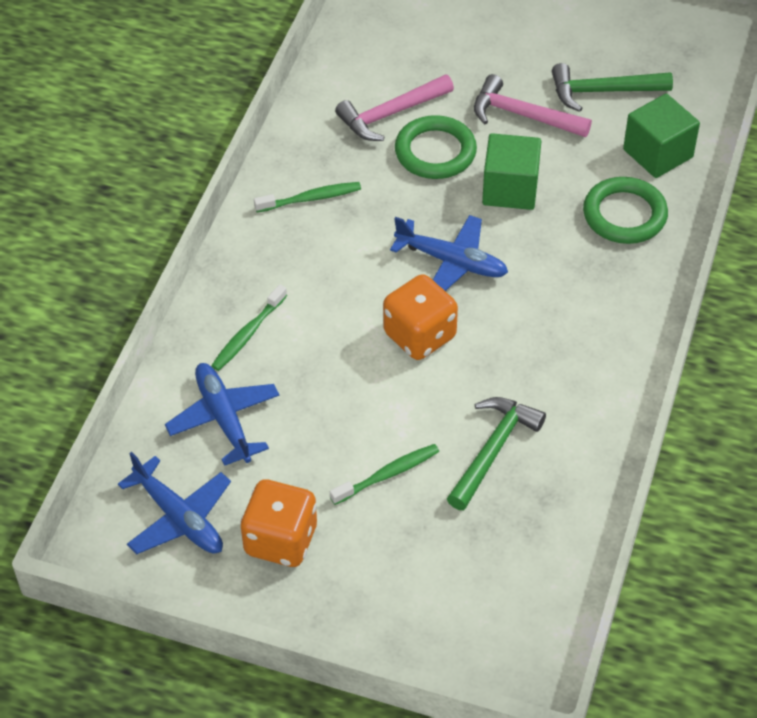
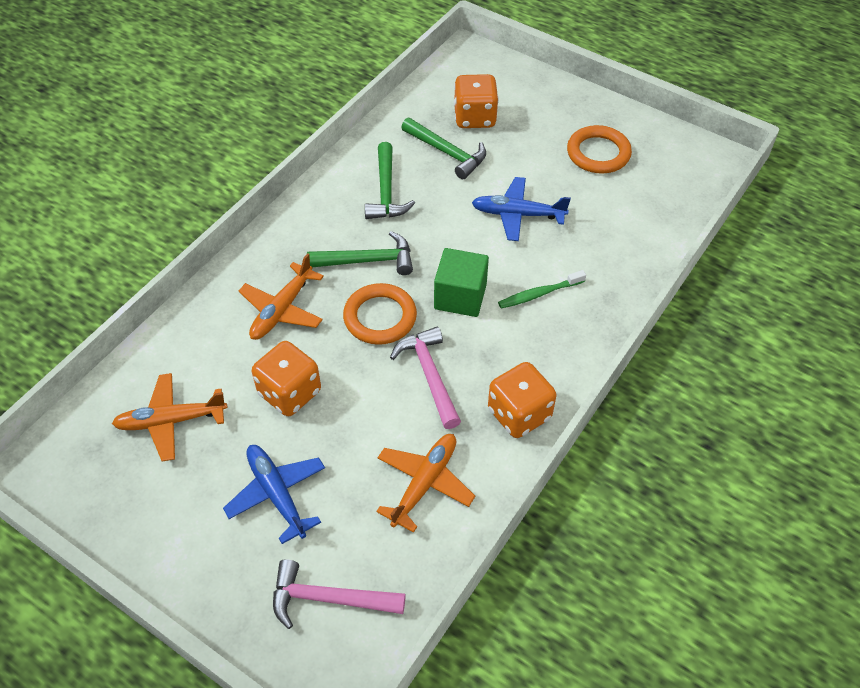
blue plane: 3 -> 2
green cube: 2 -> 1
green hammer: 2 -> 3
green ring: 2 -> 0
green toothbrush: 3 -> 1
orange dice: 2 -> 3
orange plane: 0 -> 3
orange ring: 0 -> 2

